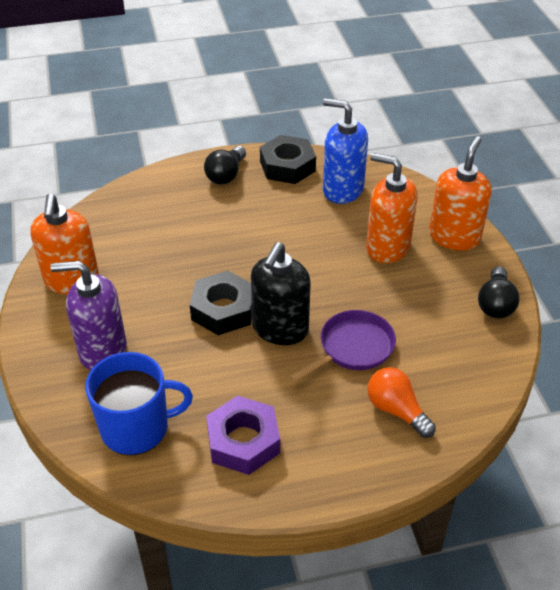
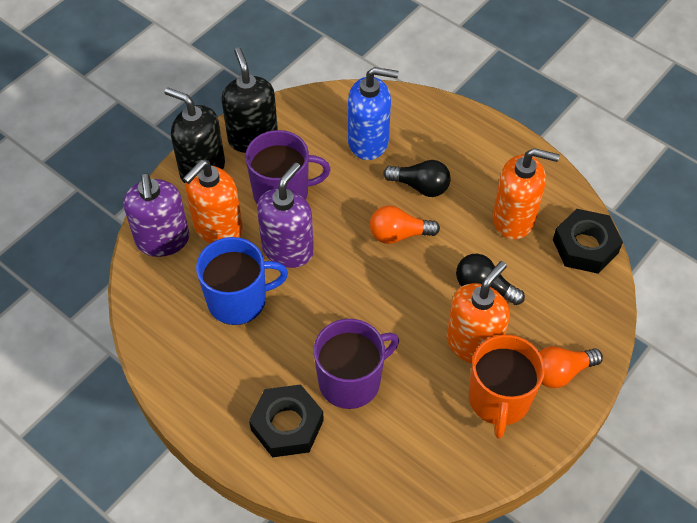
black soap dispenser: 1 -> 2
orange light bulb: 1 -> 2
orange mug: 0 -> 1
purple mug: 0 -> 2
purple nut: 1 -> 0
purple pan: 1 -> 0
purple soap dispenser: 1 -> 2

